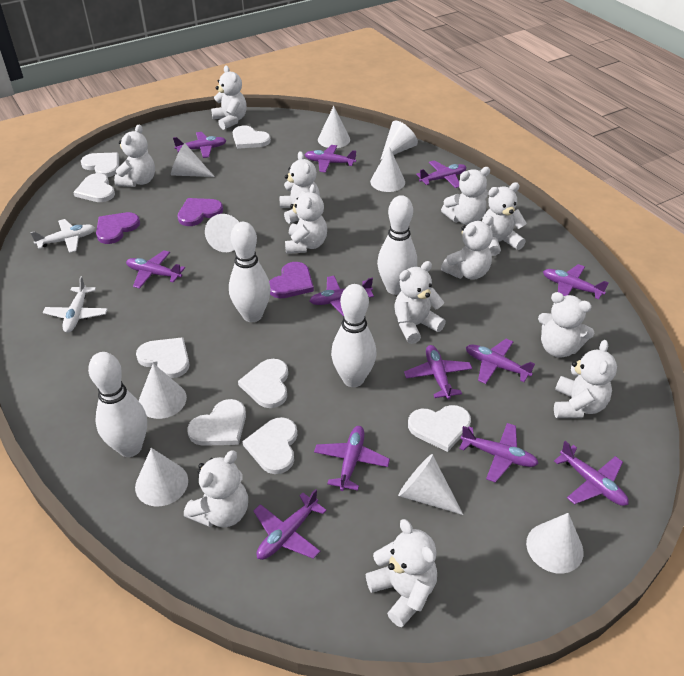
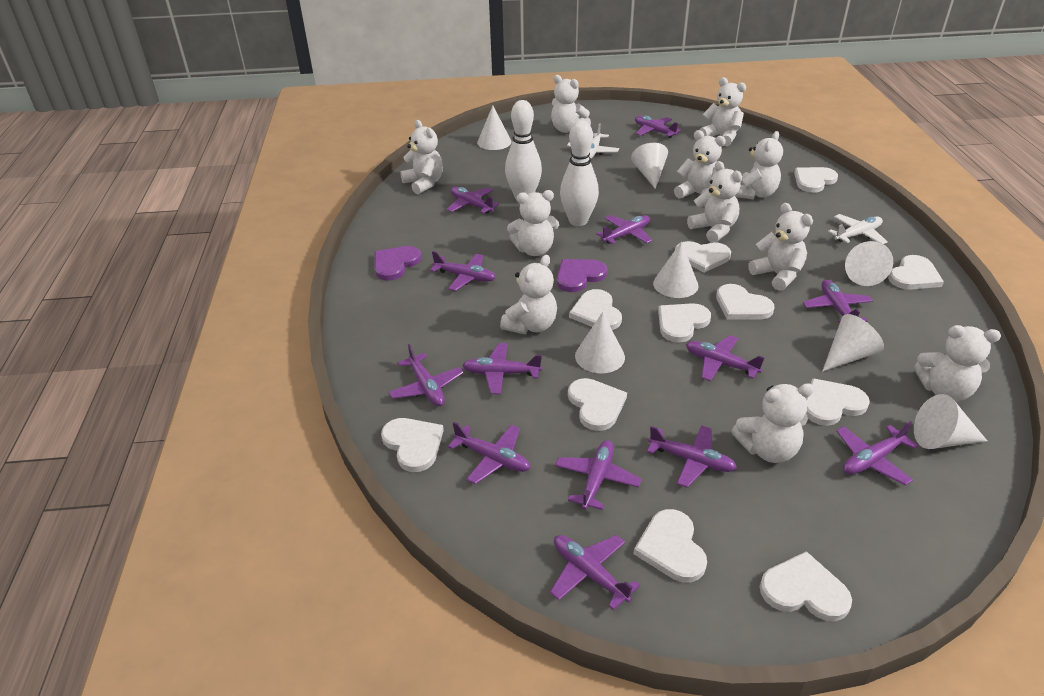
purple heart: 3 -> 2
purple plane: 12 -> 13
white bowling pin: 4 -> 2
white cone: 9 -> 7
white heart: 8 -> 11
white teddy bear: 12 -> 11

